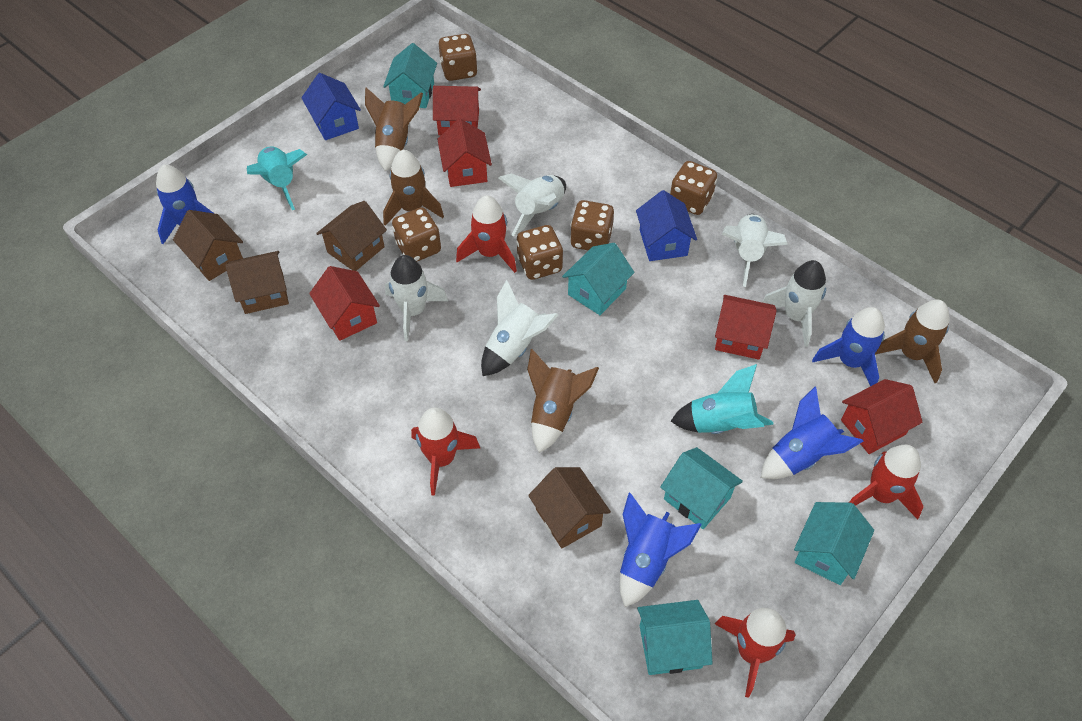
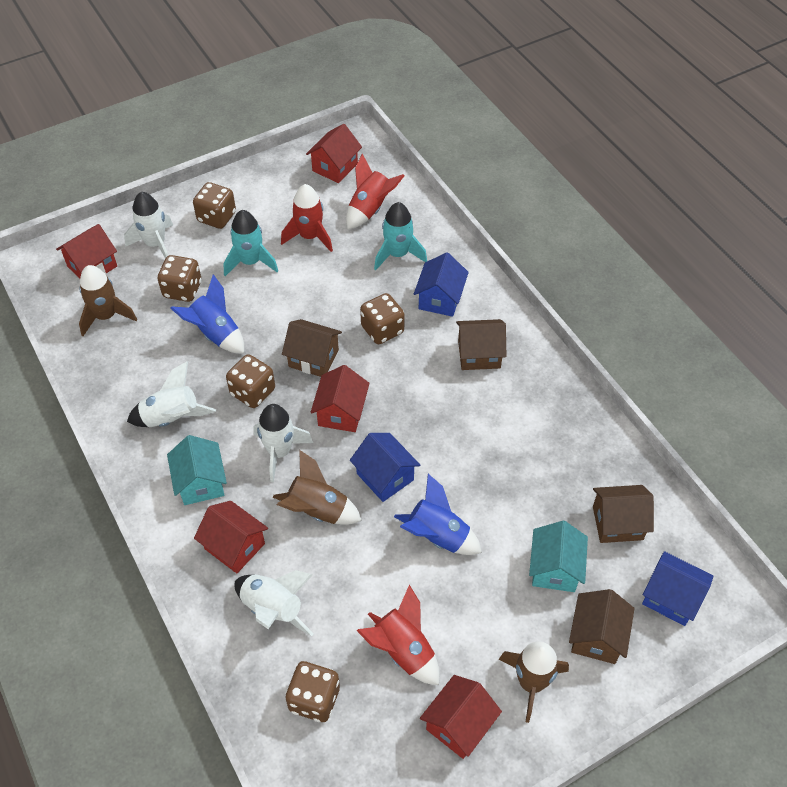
blue house: 2 -> 3
blue rocket: 4 -> 2
brown rocket: 4 -> 3
red rocket: 4 -> 3
turquoise house: 5 -> 2
white rocket: 5 -> 4

